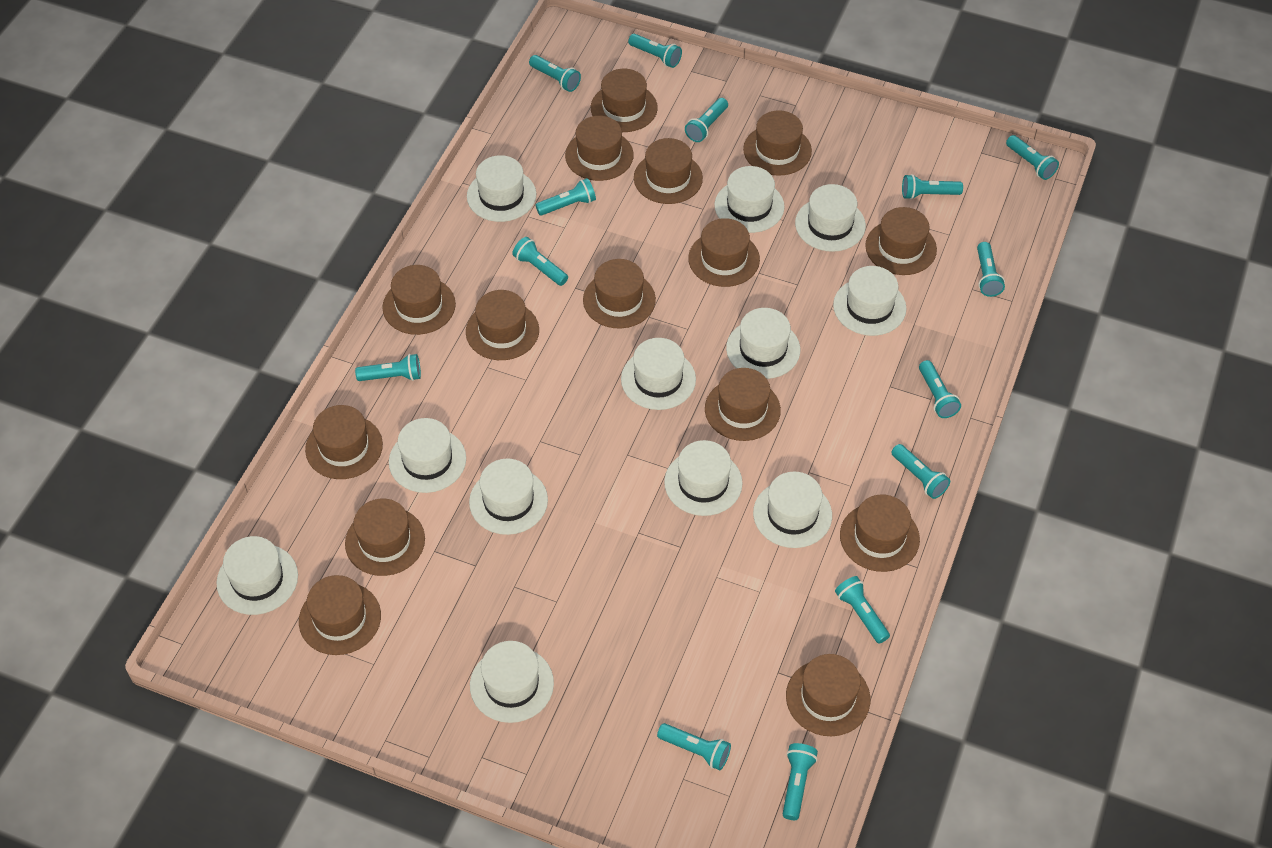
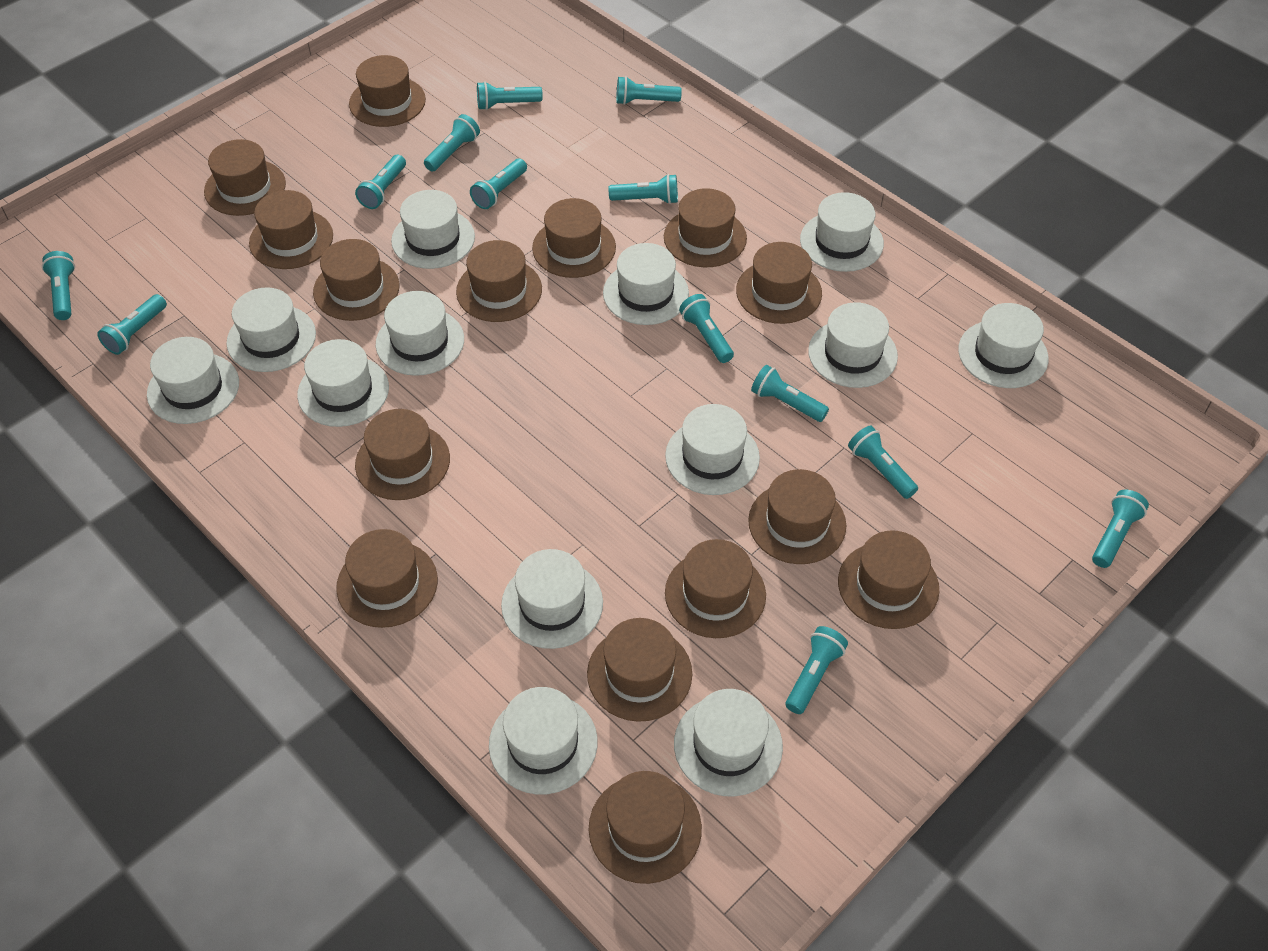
turquoise flashlight: 14 -> 13
white hat: 12 -> 13

